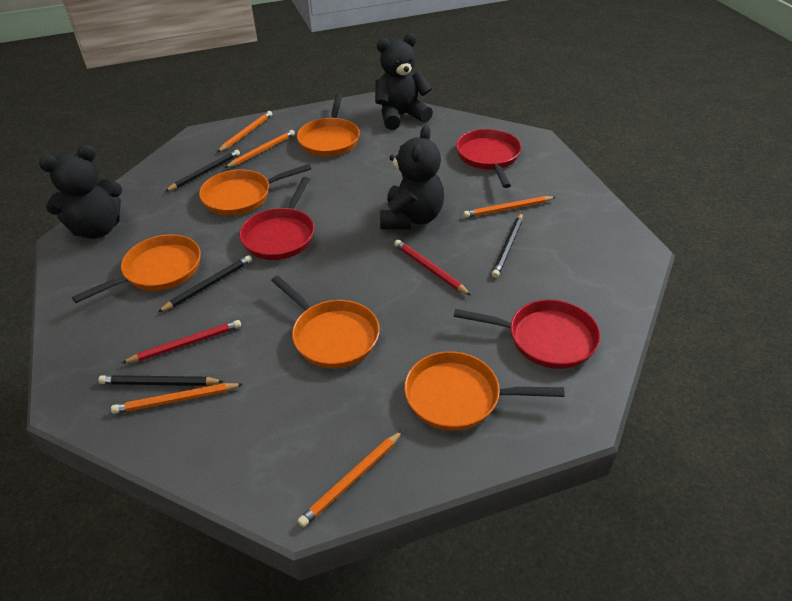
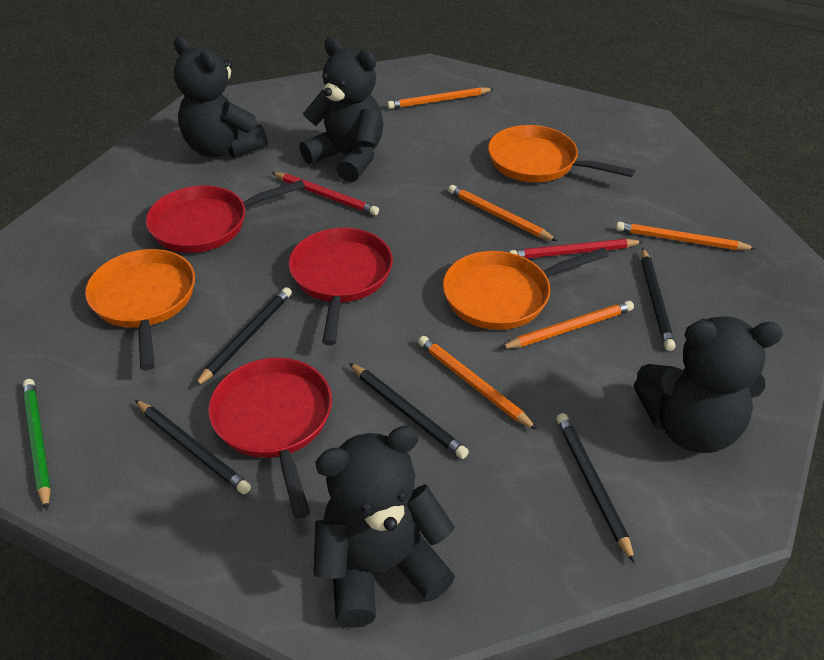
black pencil: 4 -> 5
black teddy bear: 3 -> 4
green pencil: 0 -> 1
orange pan: 5 -> 3

